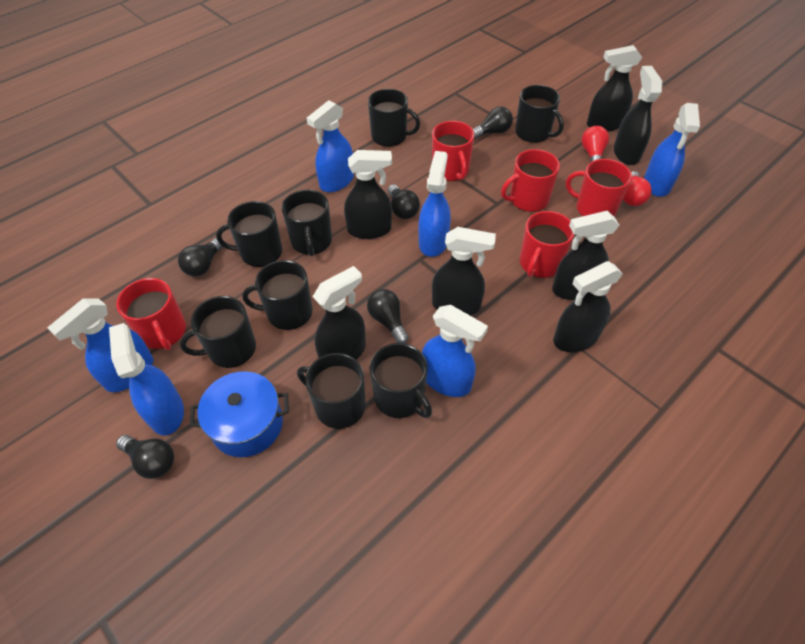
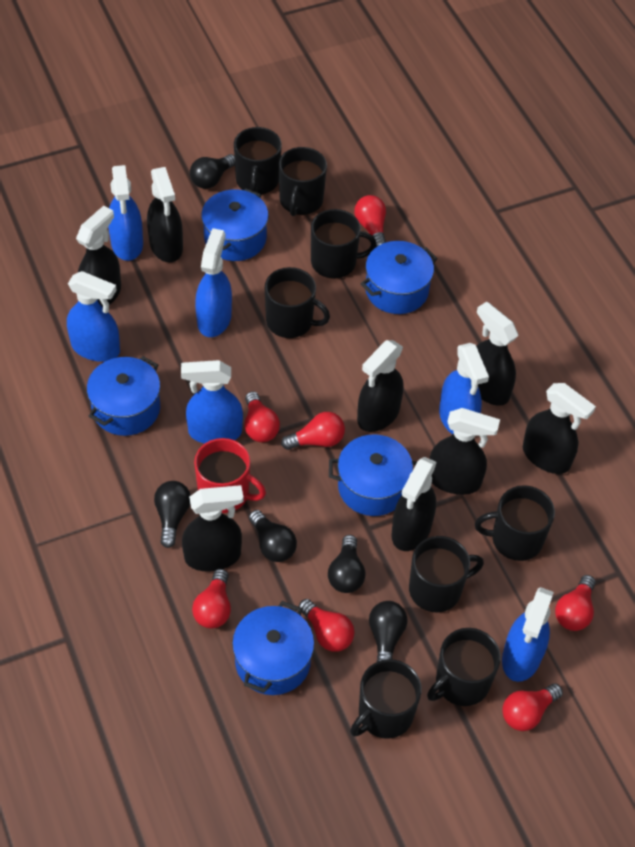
black spray bottle: 7 -> 8
blue pot: 1 -> 5
red light bulb: 2 -> 7
red mug: 5 -> 1

